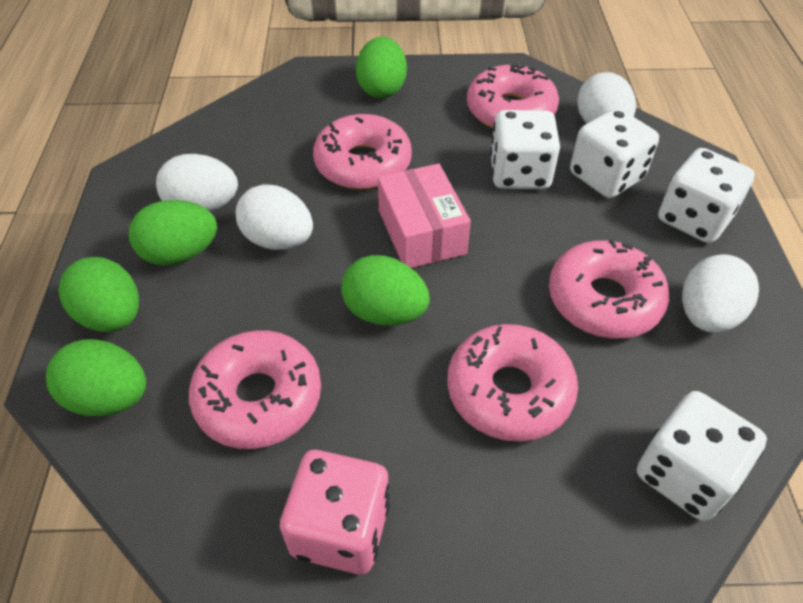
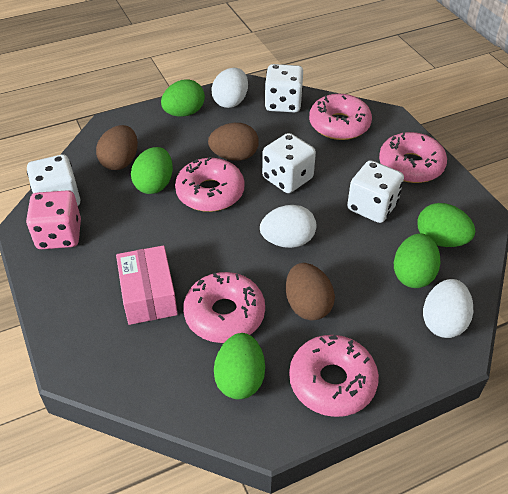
brown egg: 0 -> 3
white egg: 4 -> 3

